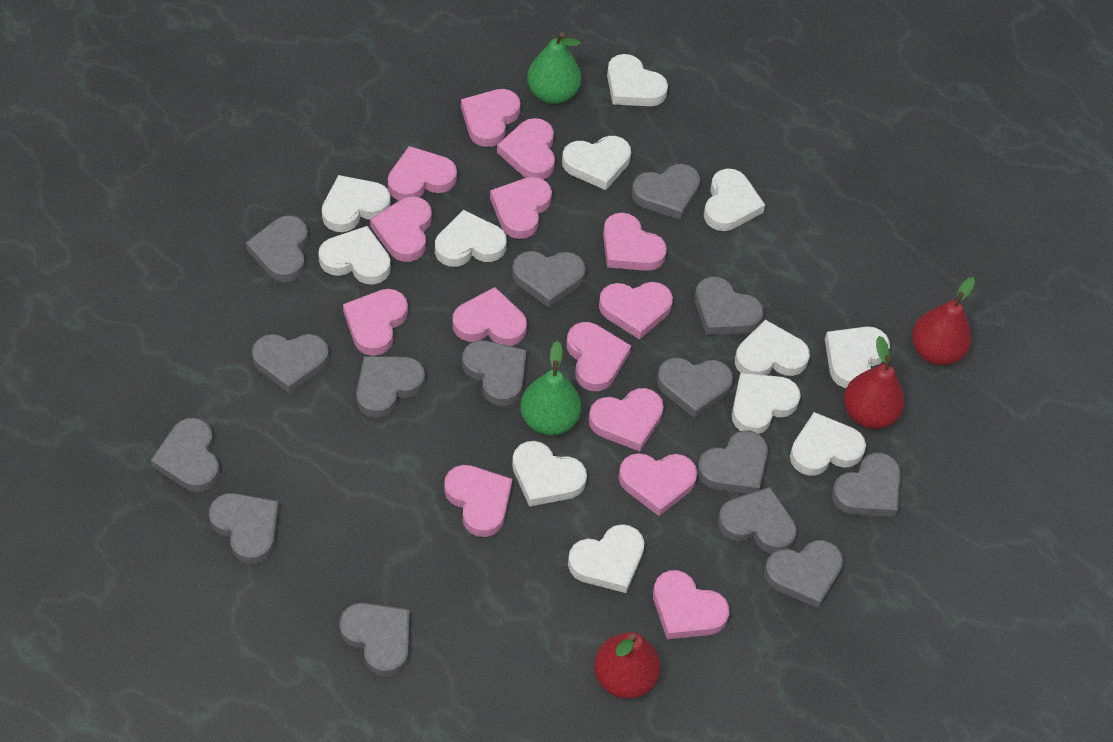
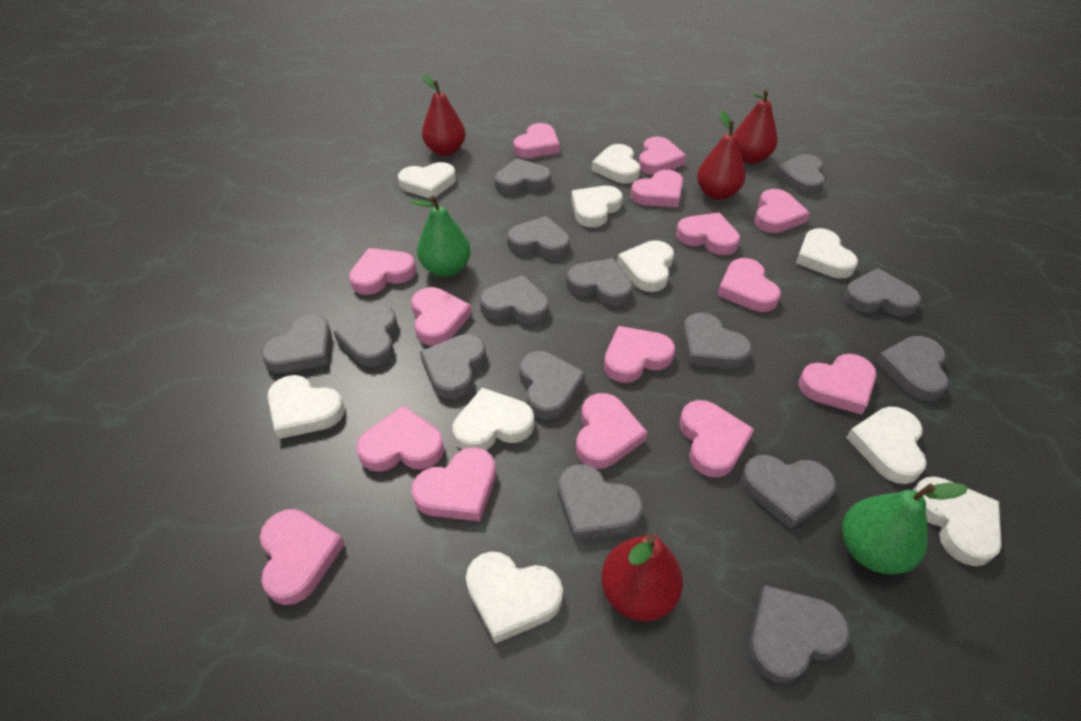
pink heart: 14 -> 15
red pear: 3 -> 4
white heart: 12 -> 10

